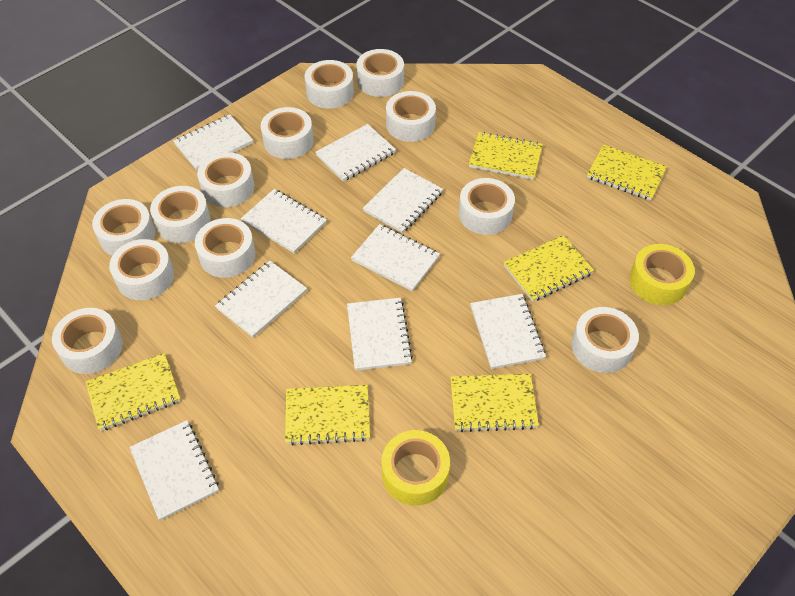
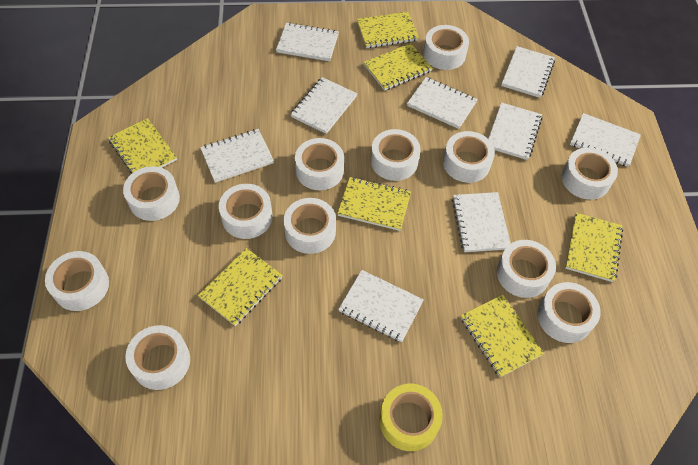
yellow notebook: 6 -> 7
yellow tape: 2 -> 1

